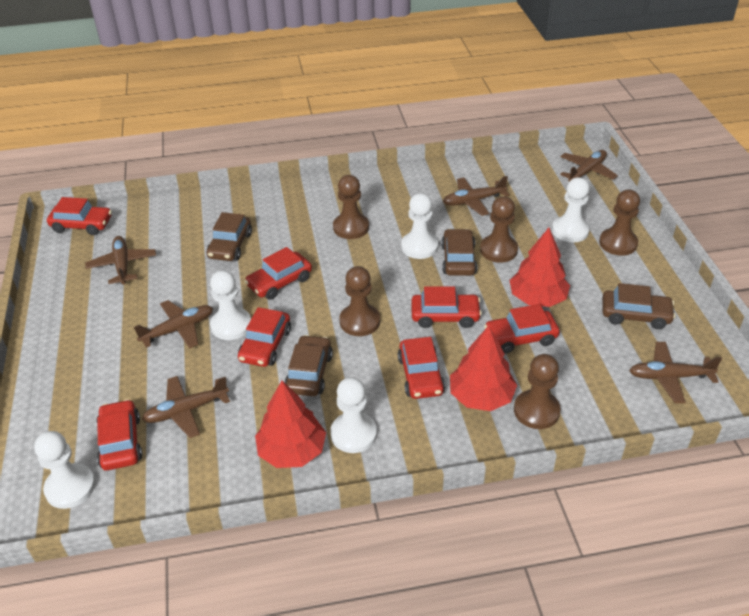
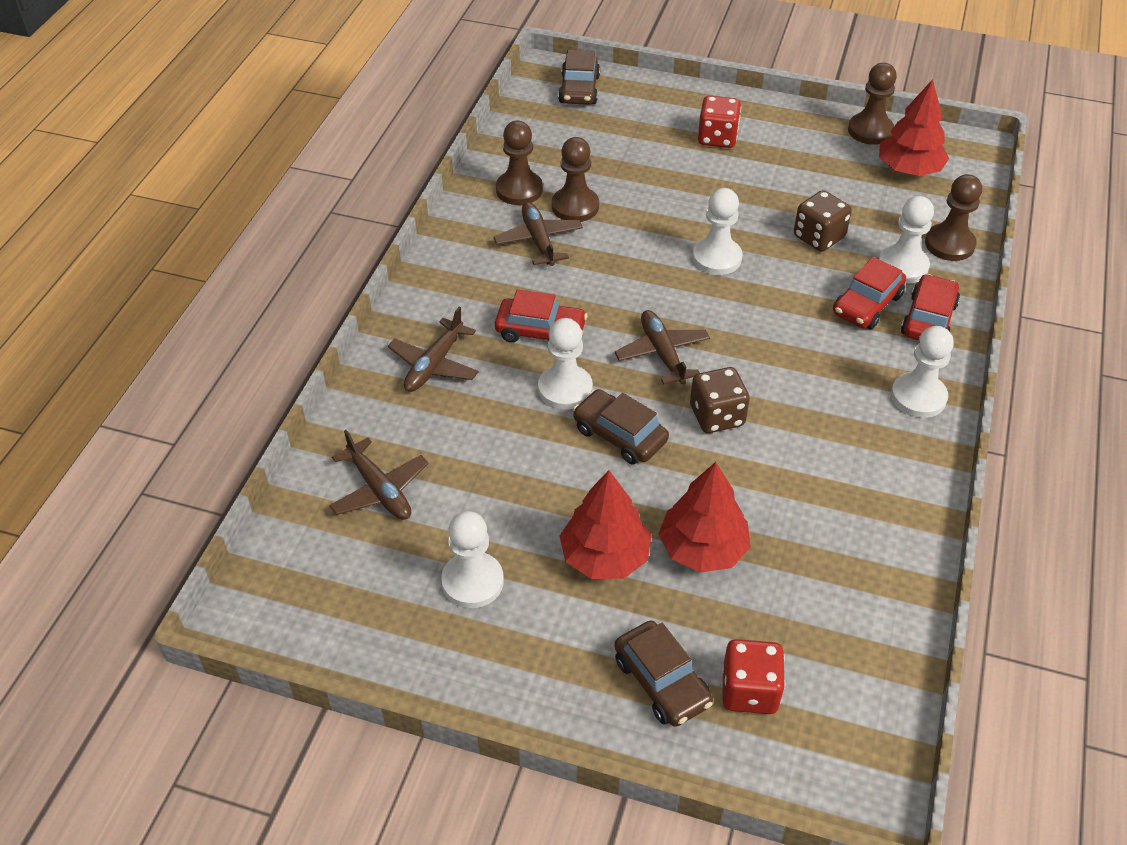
brown car: 4 -> 3
brown dice: 0 -> 2
brown pawn: 5 -> 4
brown plane: 6 -> 4
red car: 7 -> 3
red dice: 0 -> 2

